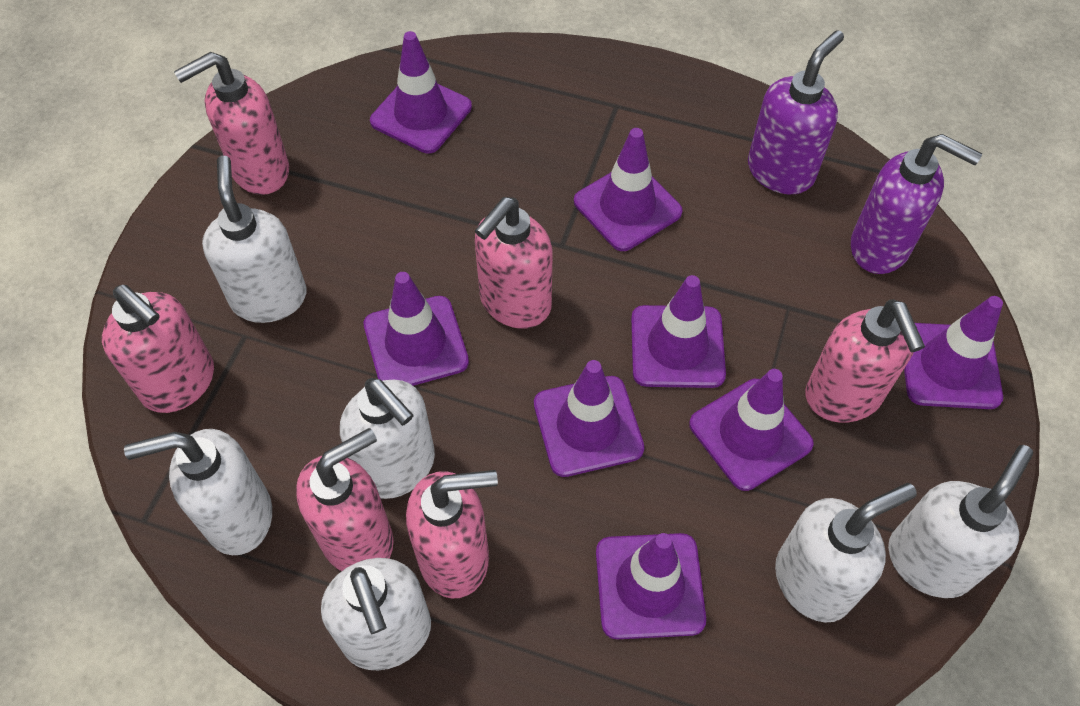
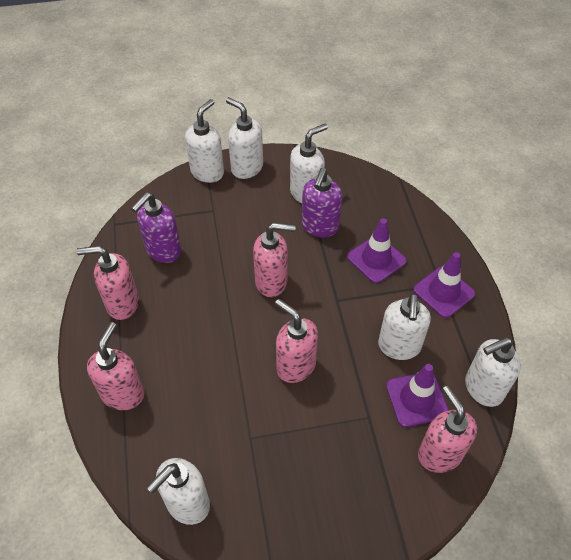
pink soap dispenser: 6 -> 5
purple traffic cone: 8 -> 3

